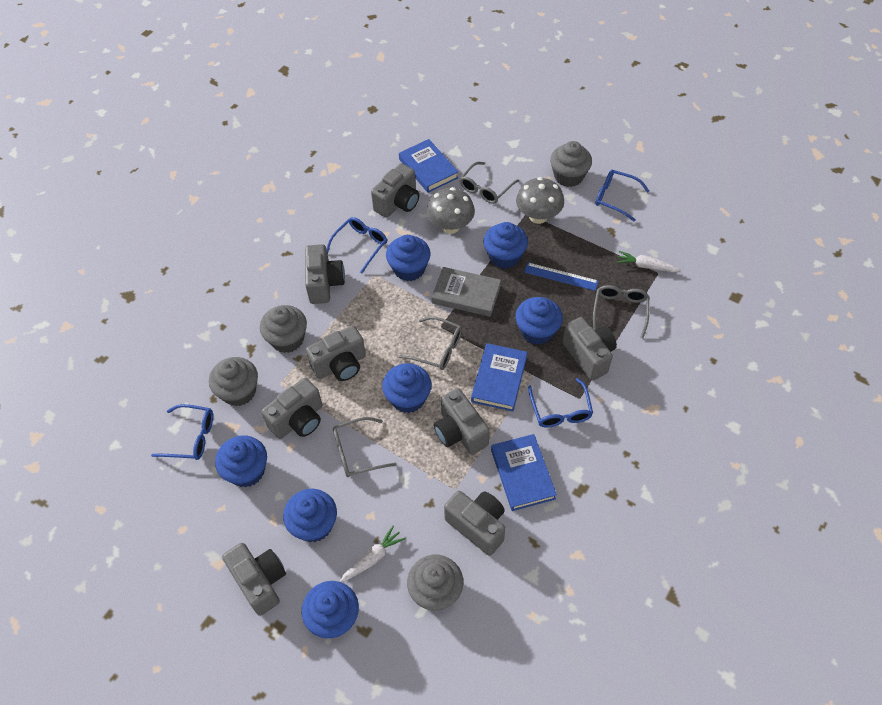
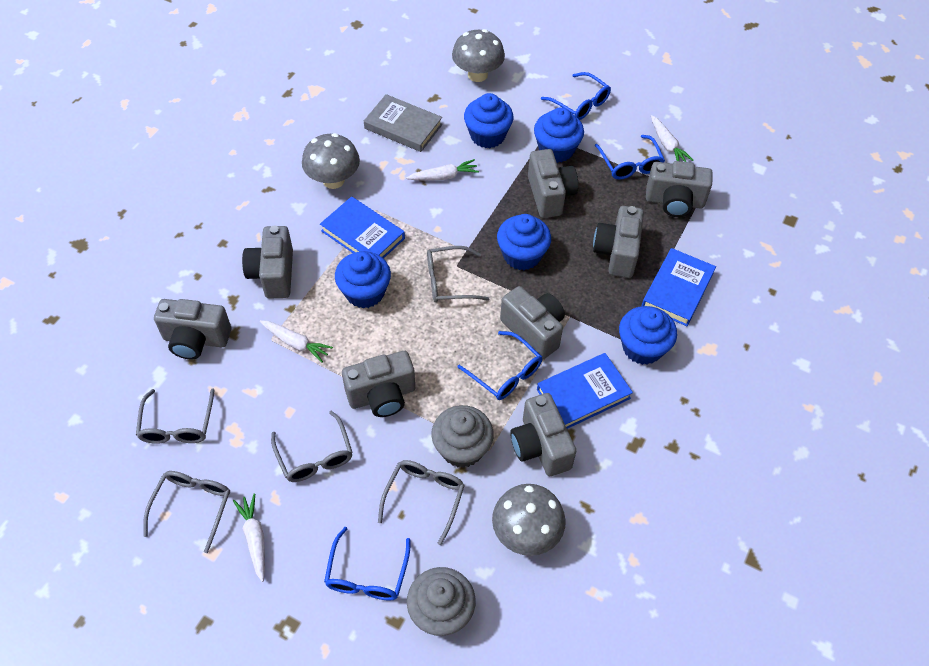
blue cupcake: 7 -> 5
blue ruler: 1 -> 0
grey cupcake: 4 -> 2
grey glasses: 4 -> 5
grey mushroom: 2 -> 3
white carrot: 2 -> 4

